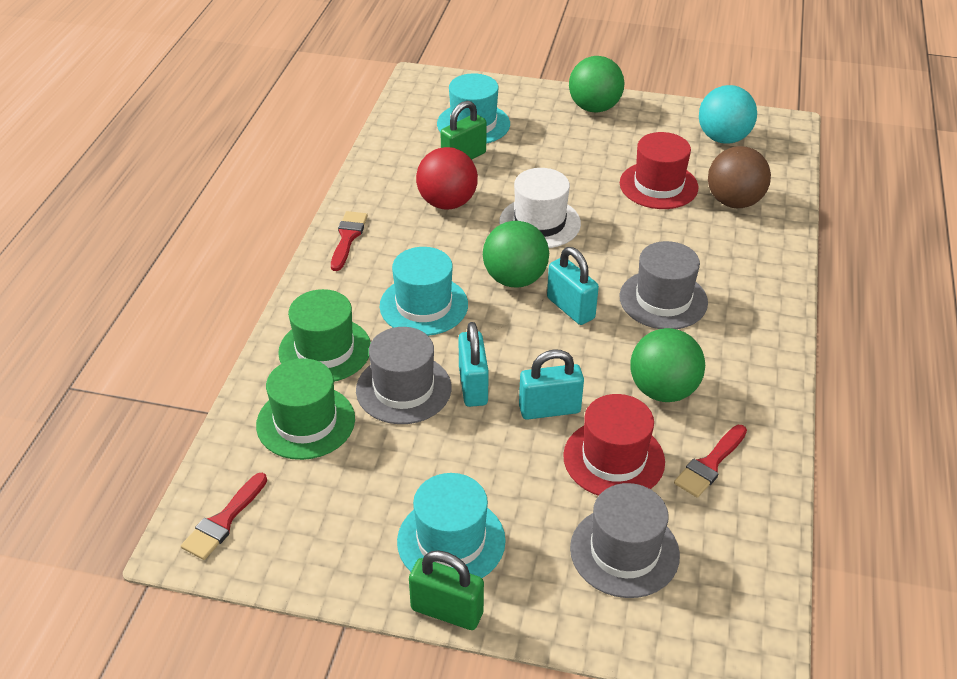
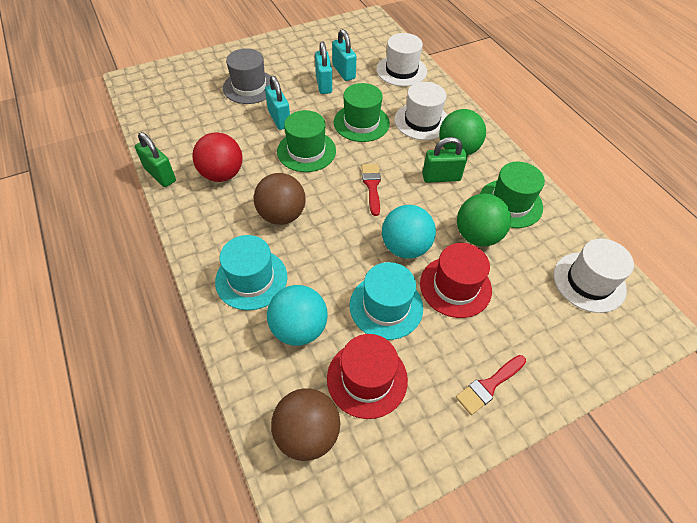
brown ball: 1 -> 2
green ball: 3 -> 2
green hat: 2 -> 3
grey hat: 3 -> 1
red brush: 3 -> 2
turquoise ball: 1 -> 2
turquoise hat: 3 -> 2
white hat: 1 -> 3

